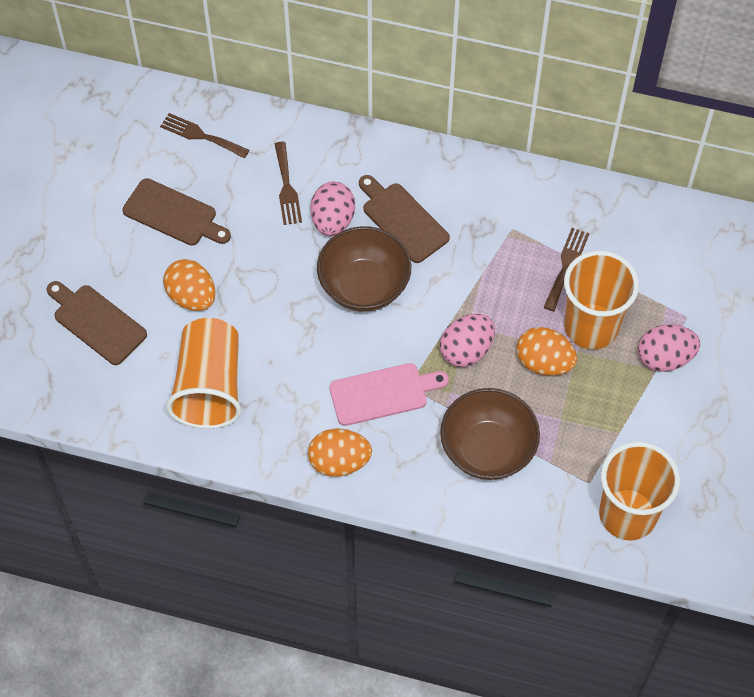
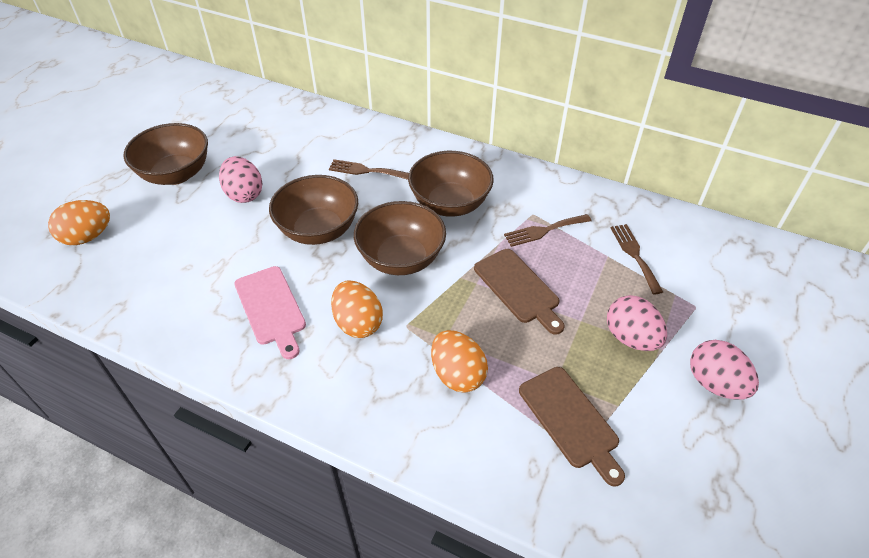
brown bowl: 2 -> 4
brown cutting board: 3 -> 2
orange cup: 3 -> 0

